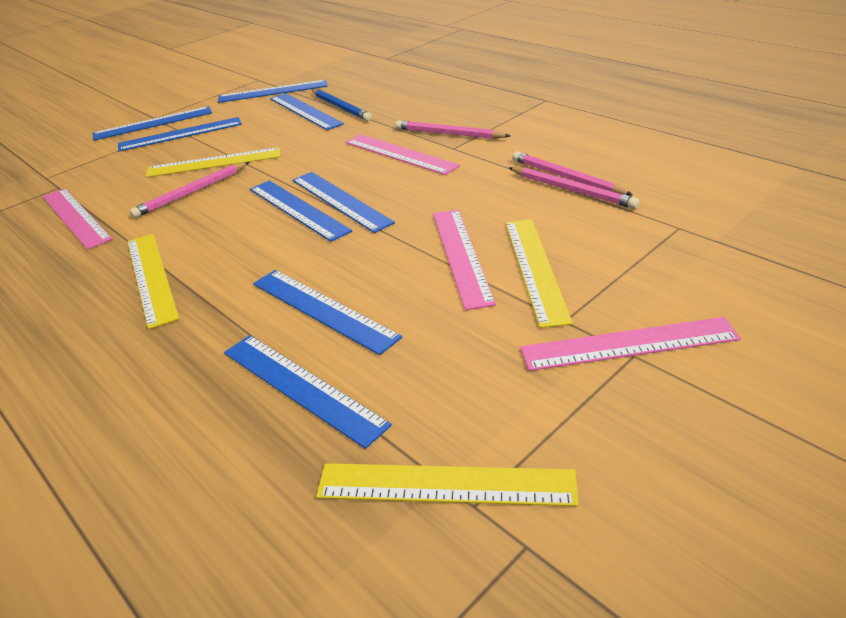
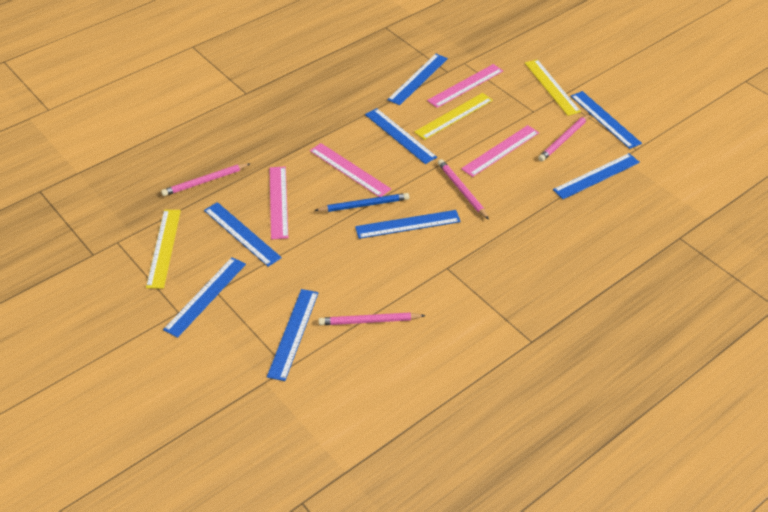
yellow ruler: 4 -> 3

